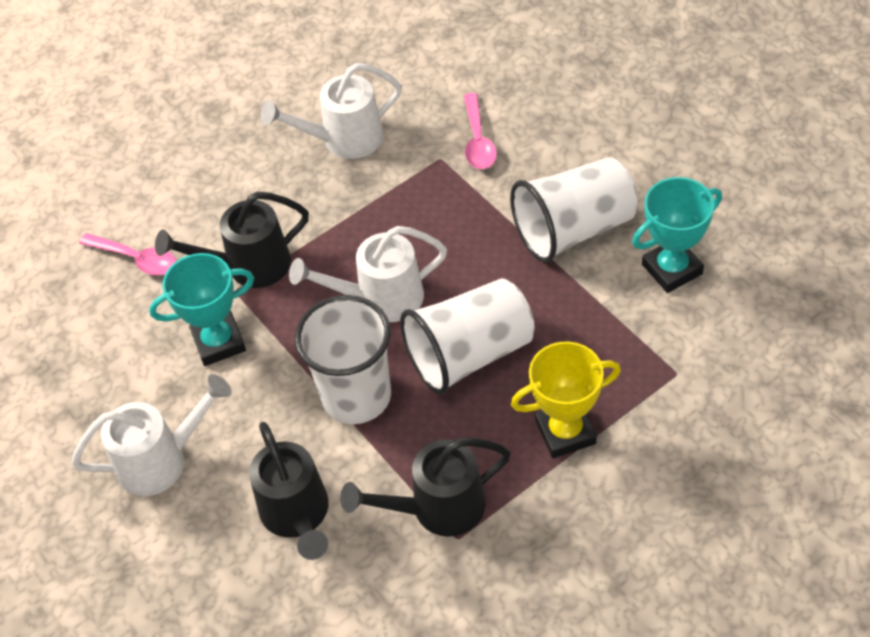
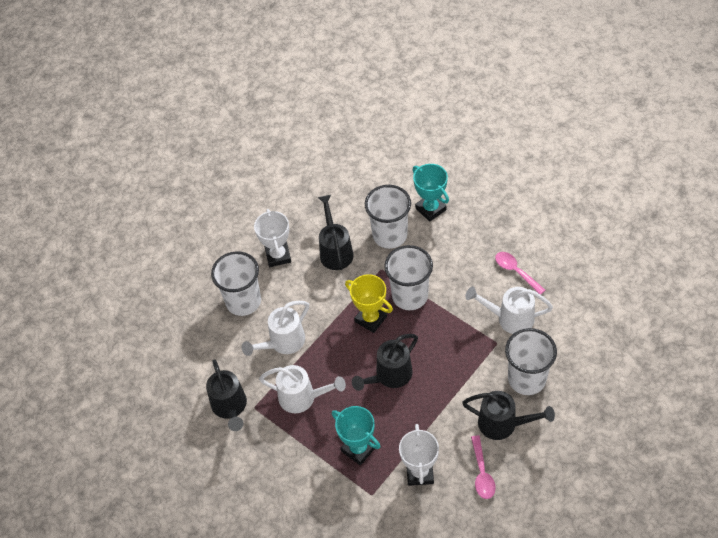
black watering can: 3 -> 4
white cup: 3 -> 4
white trophy: 0 -> 2

